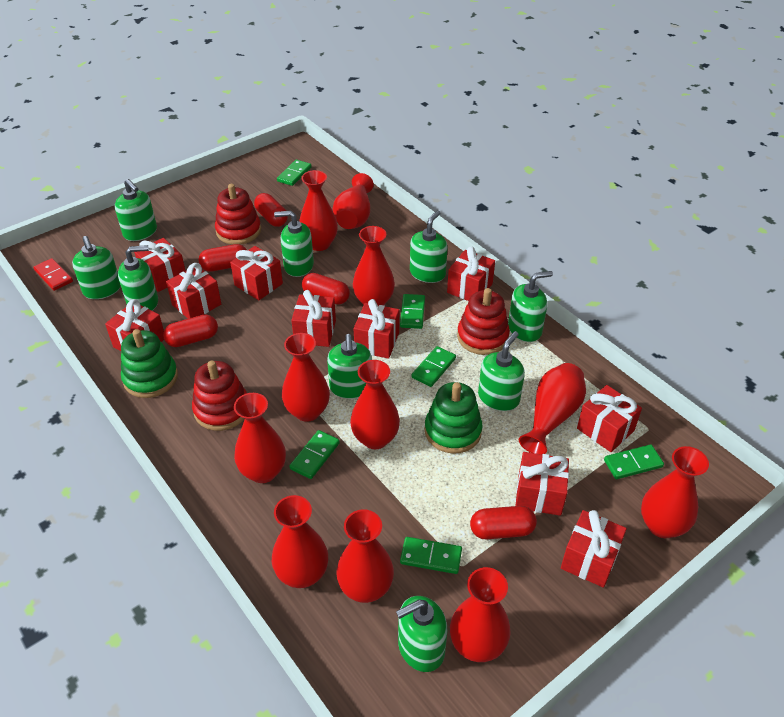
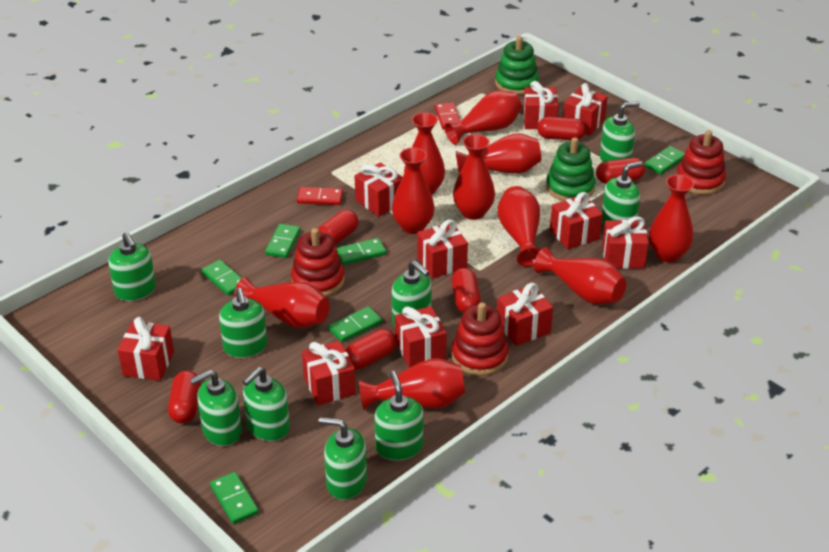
red capsule: 5 -> 6
red domino: 1 -> 2
red vase: 11 -> 10

